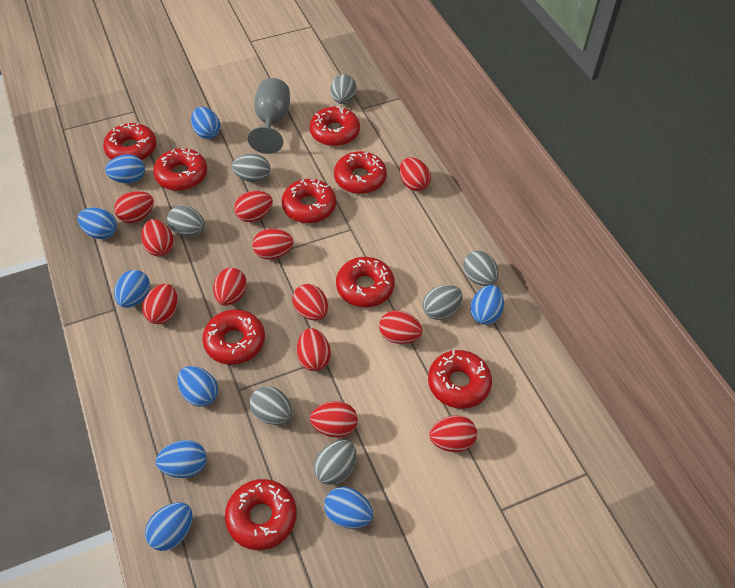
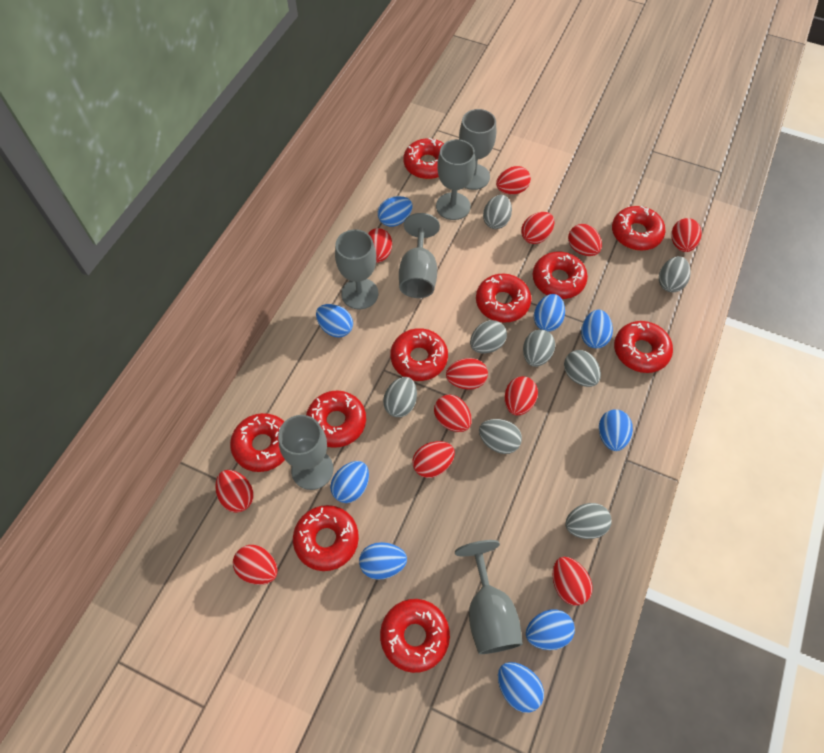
grey egg: 7 -> 8
grey goblet: 1 -> 6
red donut: 9 -> 10

